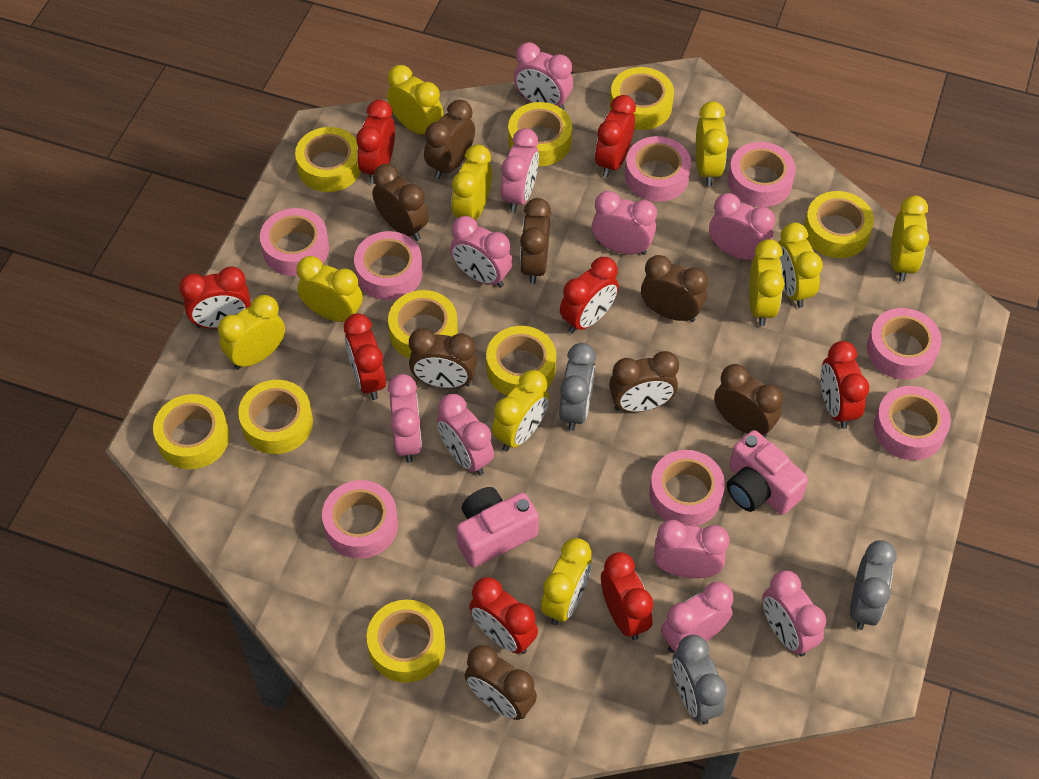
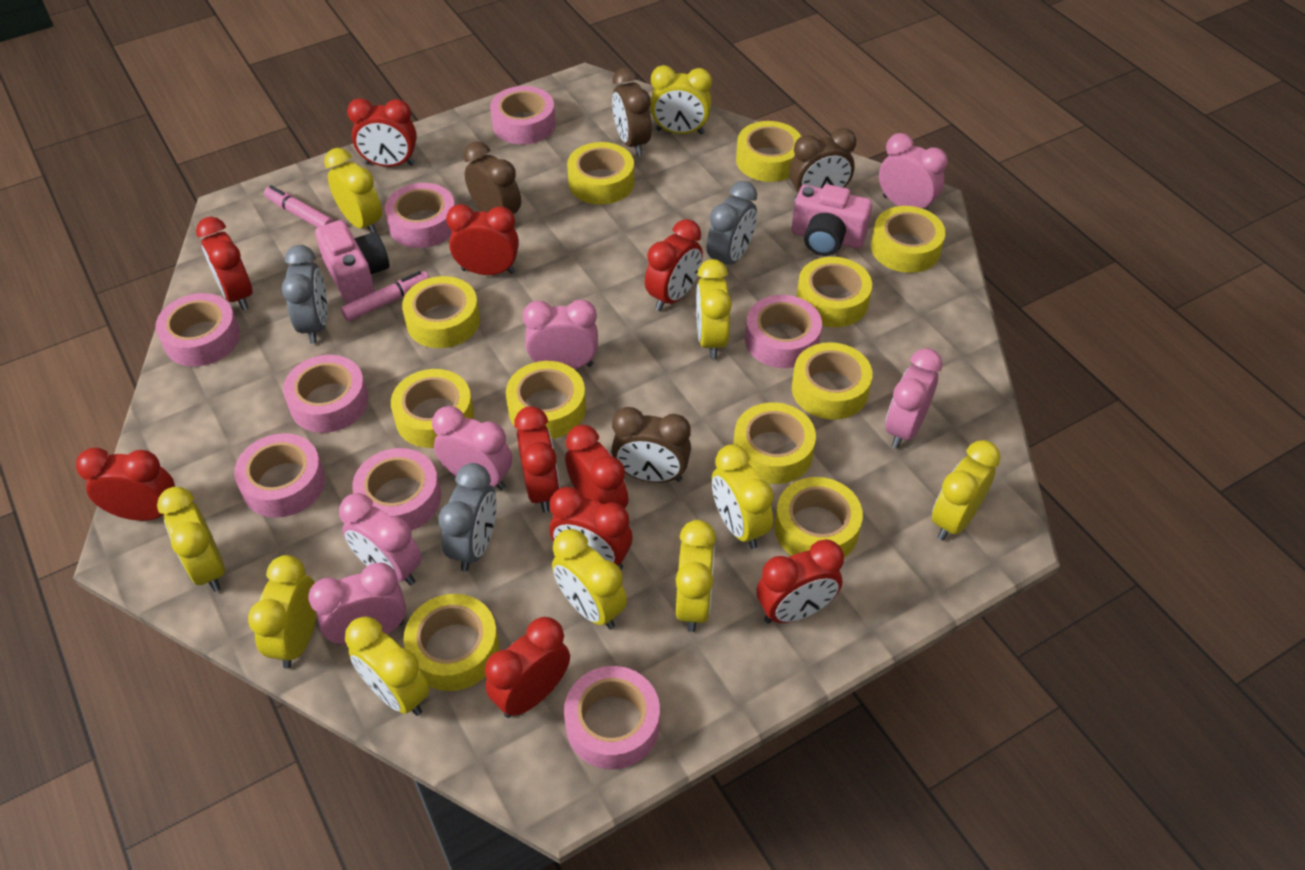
brown clock: 8 -> 4
pink clock: 10 -> 6
pink marker: 0 -> 2
red clock: 8 -> 10
yellow tape: 9 -> 11

